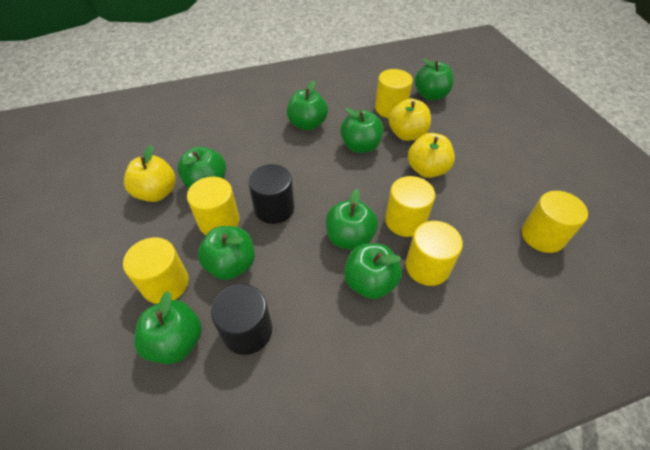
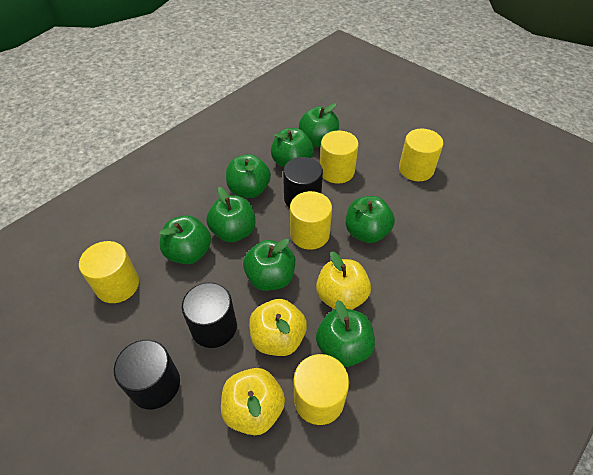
black cylinder: 2 -> 3
yellow cylinder: 6 -> 5

